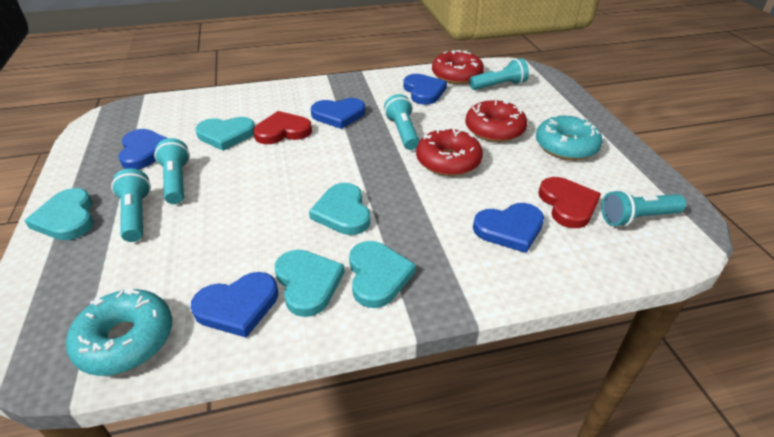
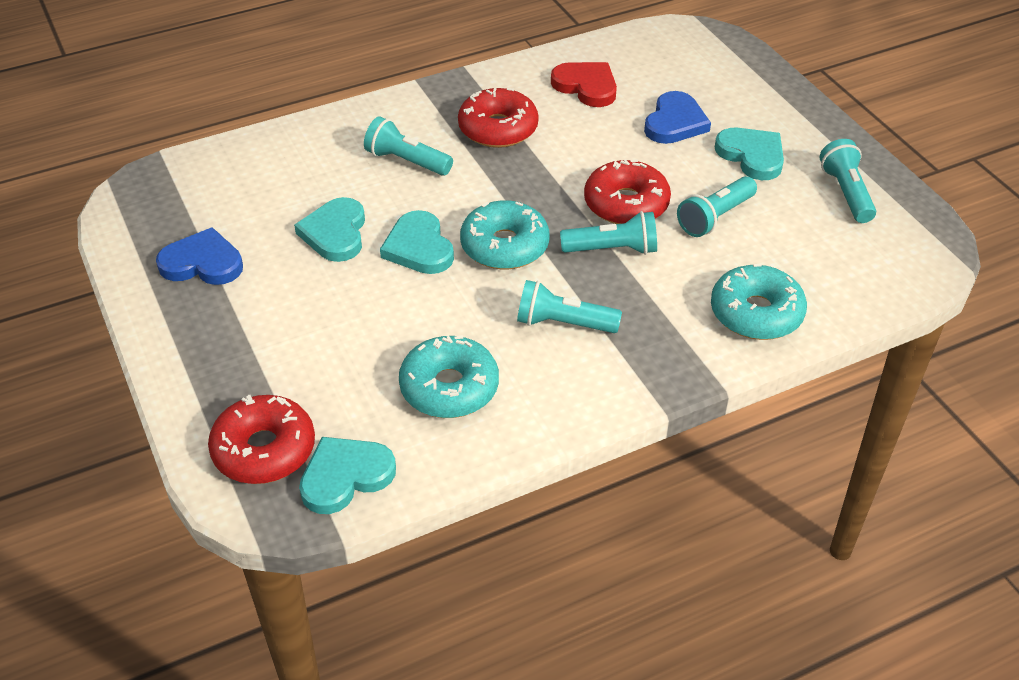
blue heart: 5 -> 2
red heart: 2 -> 1
turquoise donut: 2 -> 3
turquoise heart: 5 -> 4

